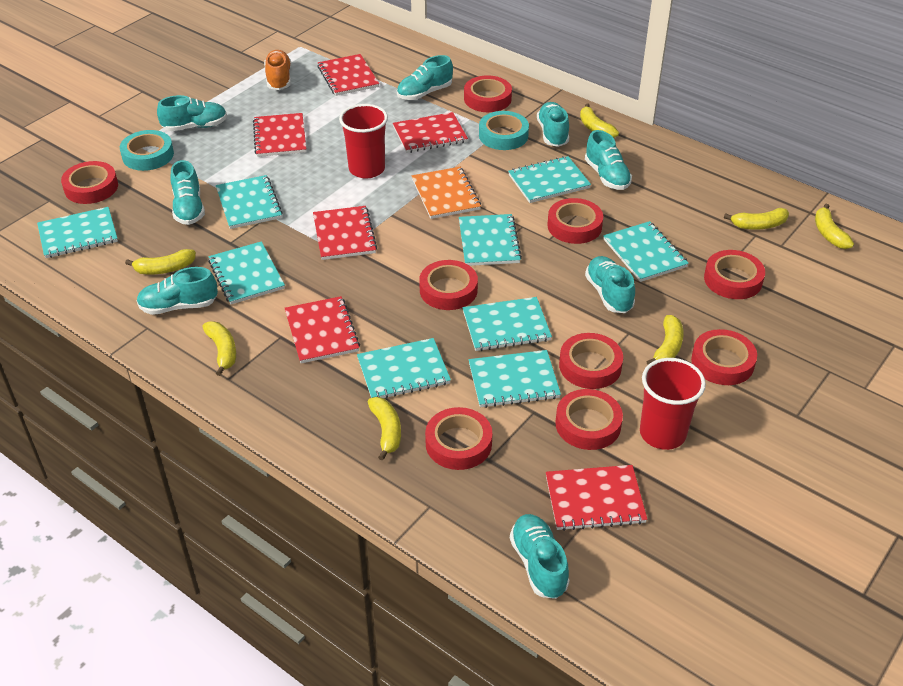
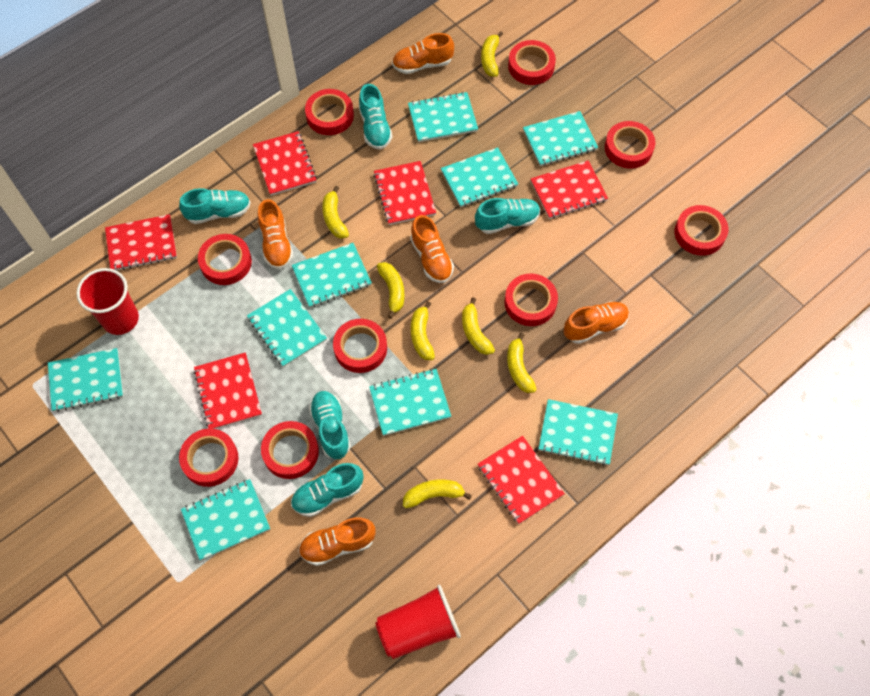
orange notebook: 1 -> 0
orange shoe: 1 -> 5
turquoise shoe: 8 -> 5
turquoise tape: 2 -> 0

